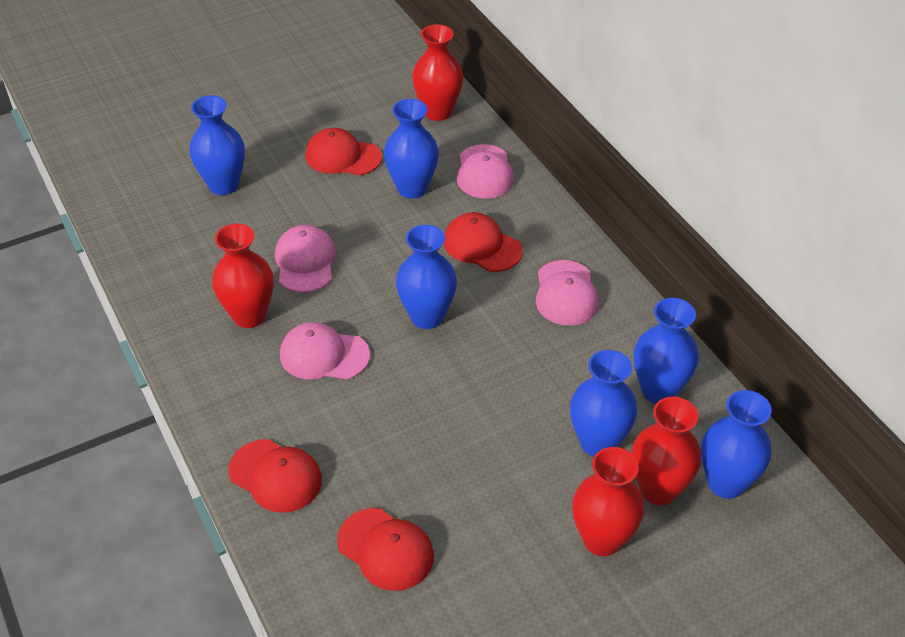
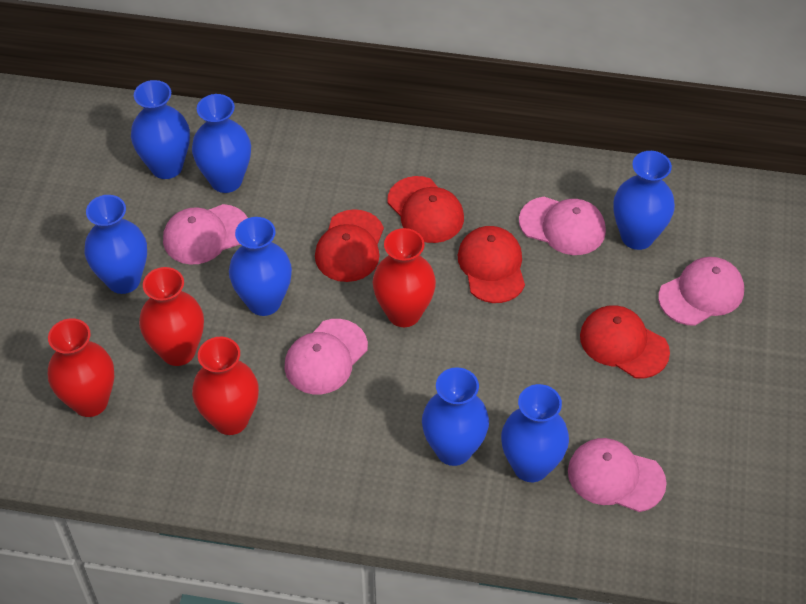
blue vase: 6 -> 7
pink cap: 4 -> 5

